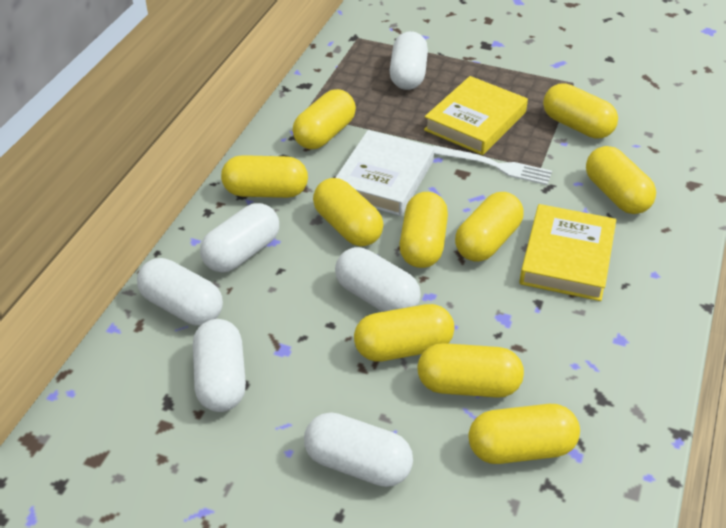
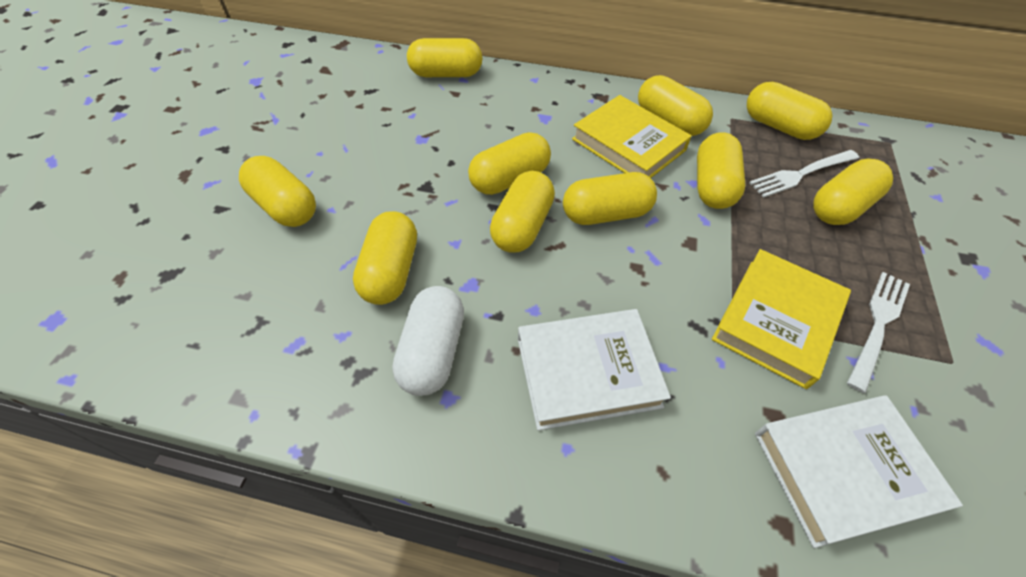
white book: 1 -> 2
white capsule: 6 -> 1
white fork: 1 -> 2

